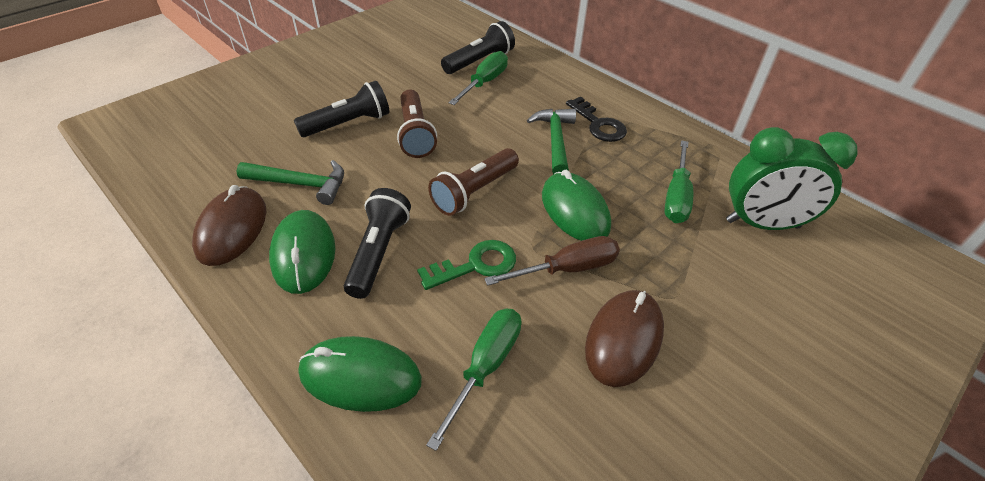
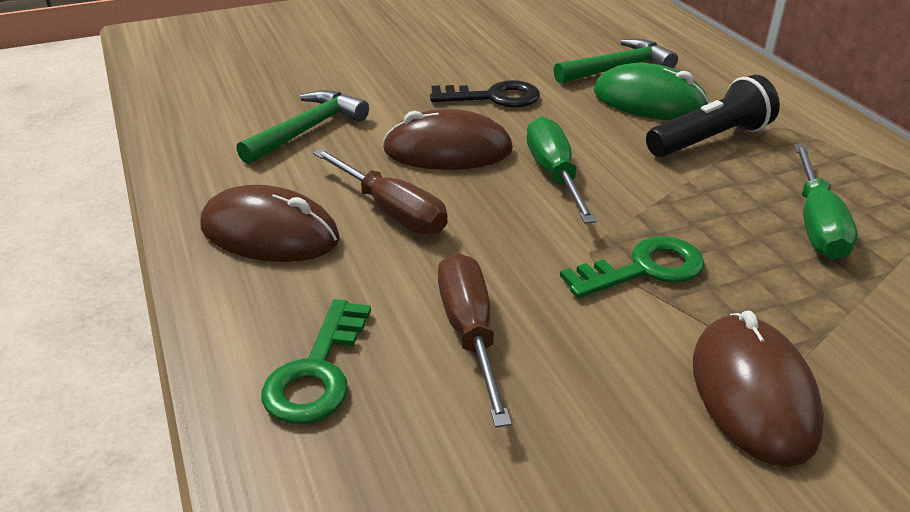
black flashlight: 3 -> 1
brown flashlight: 2 -> 0
brown mouse: 2 -> 3
brown screwdriver: 1 -> 2
green clock: 1 -> 0
green key: 1 -> 2
green mouse: 3 -> 1
green screwdriver: 3 -> 2

